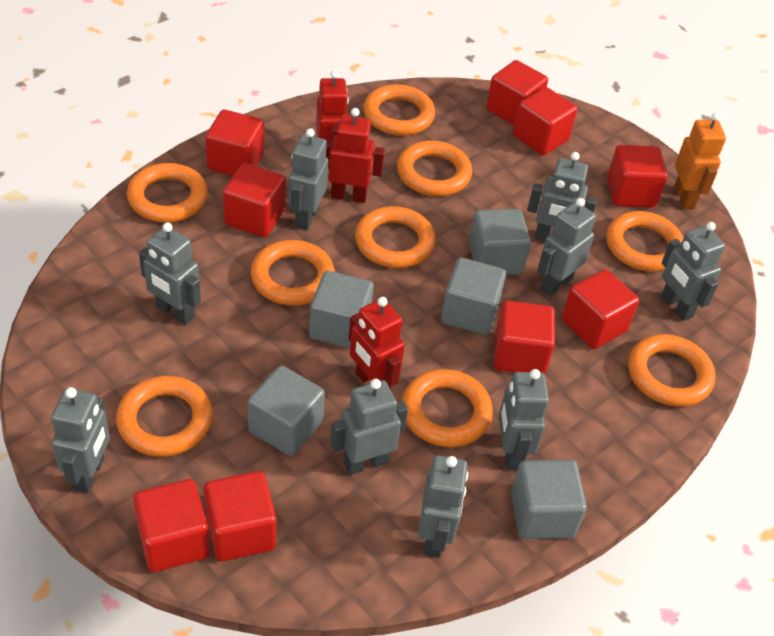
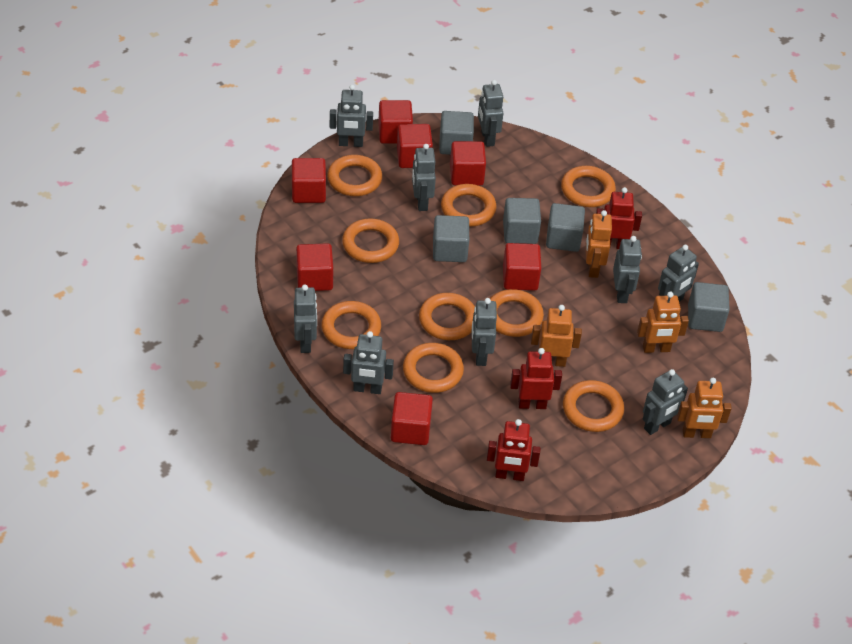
orange robot: 1 -> 4
red cube: 9 -> 7

